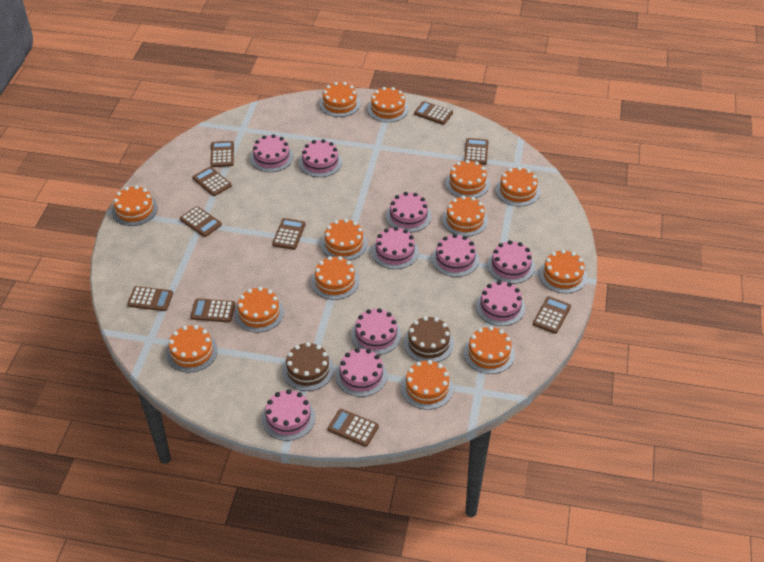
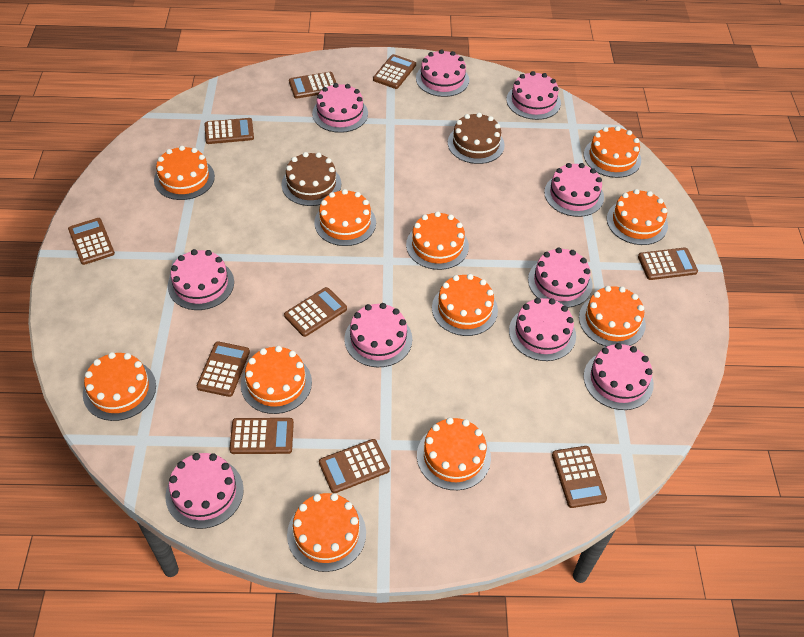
orange cake: 13 -> 11

